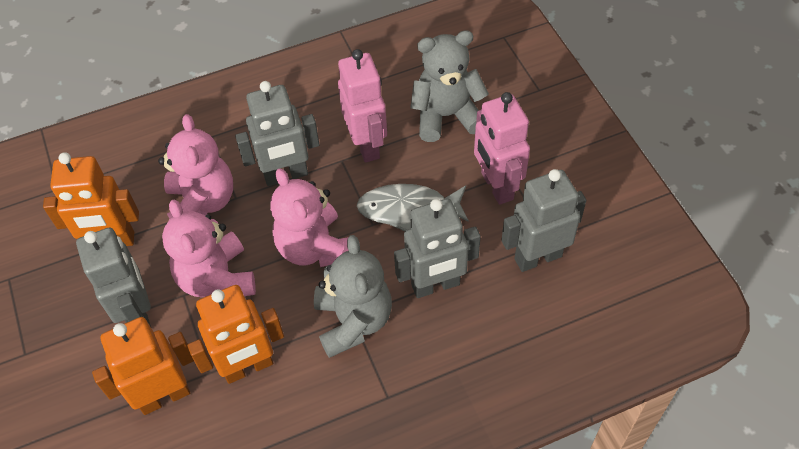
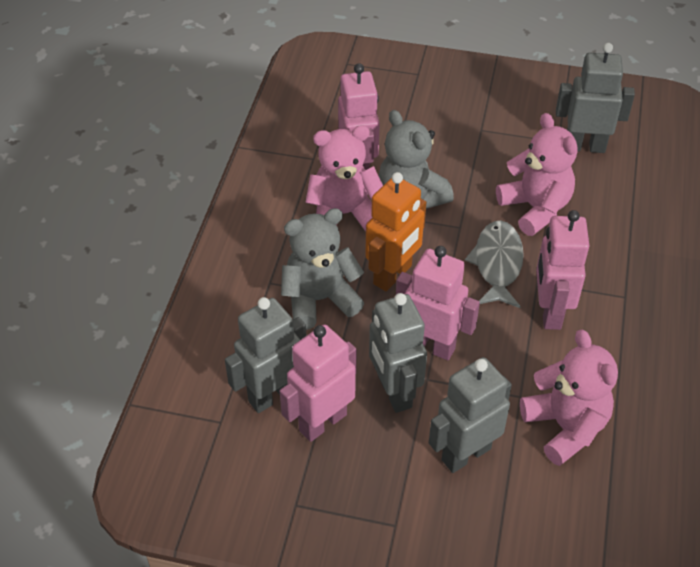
orange robot: 3 -> 1
pink robot: 2 -> 4

